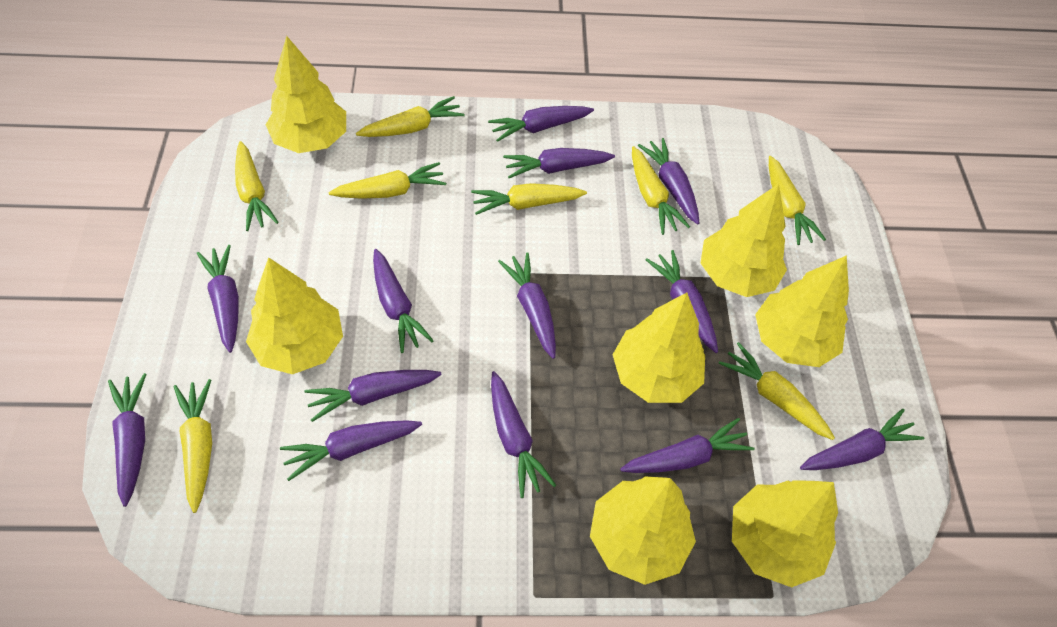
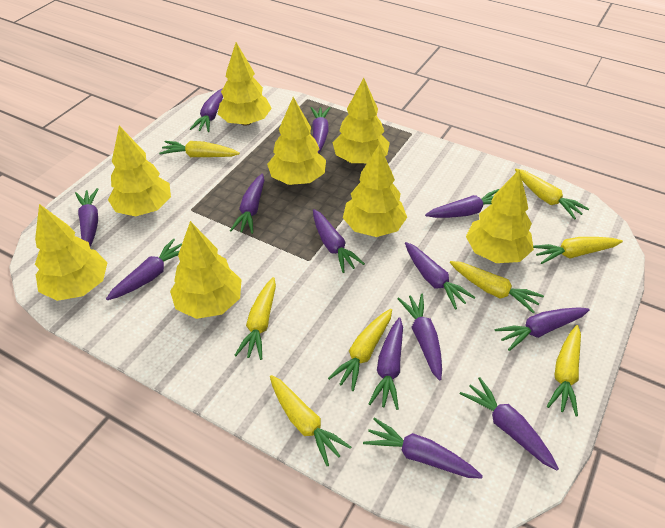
yellow tree: 7 -> 8

